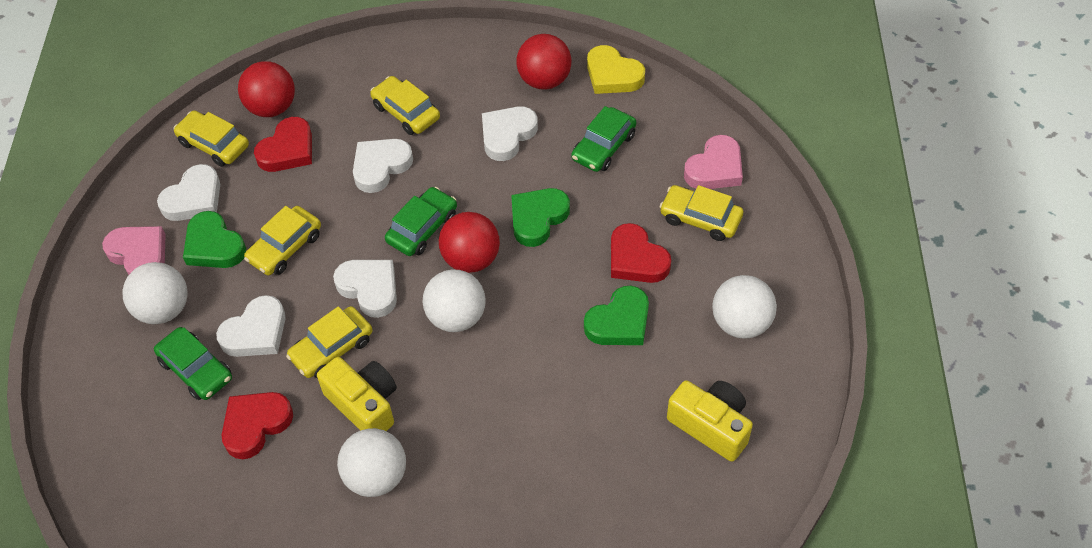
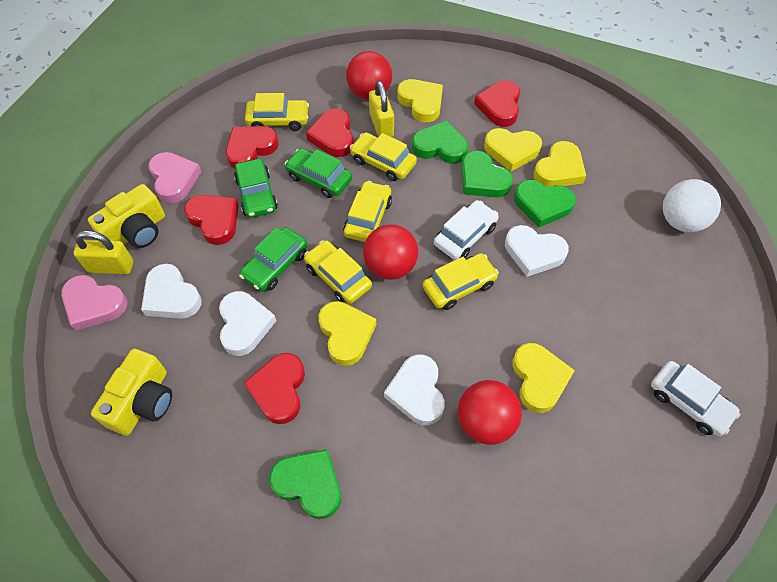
green heart: 3 -> 4
red heart: 3 -> 5
white ball: 4 -> 1
white car: 0 -> 2
white heart: 5 -> 4
yellow heart: 1 -> 5
yellow padlock: 0 -> 2

